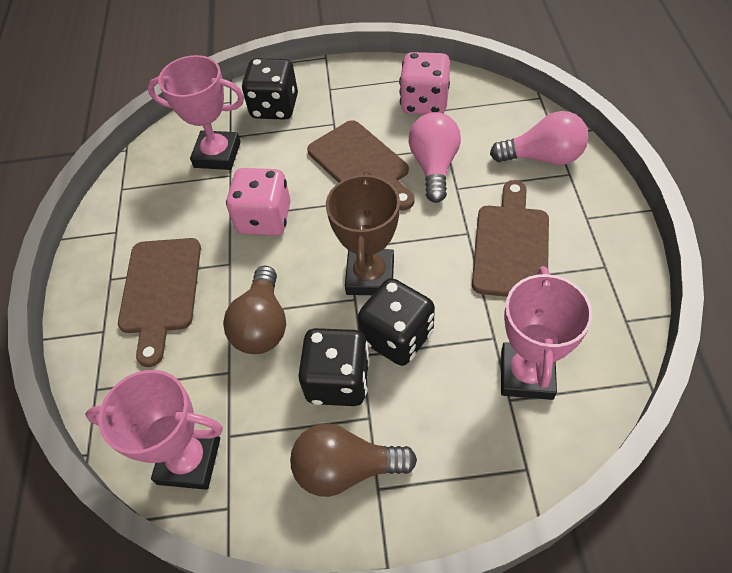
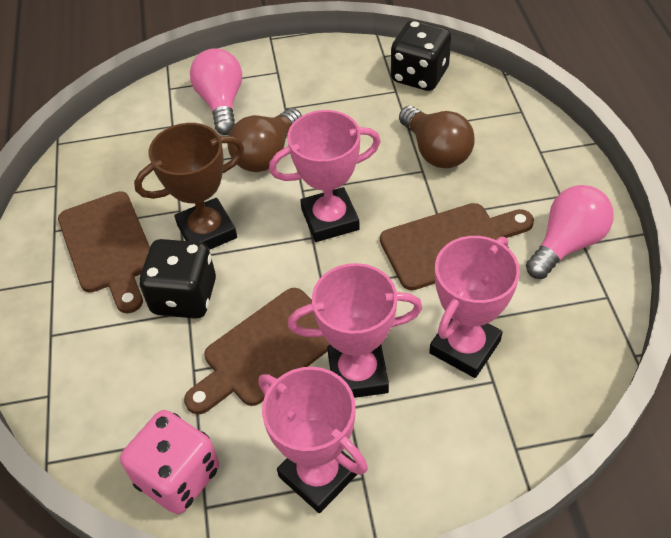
black dice: 3 -> 2
pink dice: 2 -> 1
pink trophy: 3 -> 4

